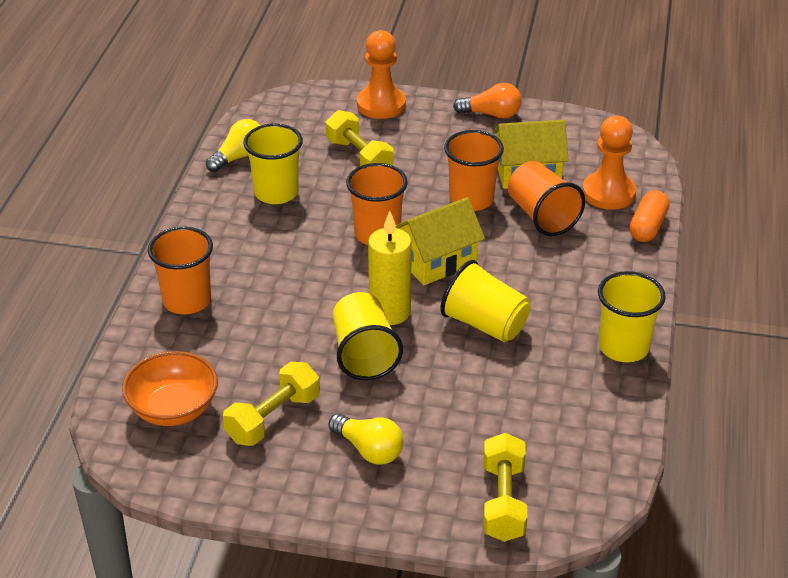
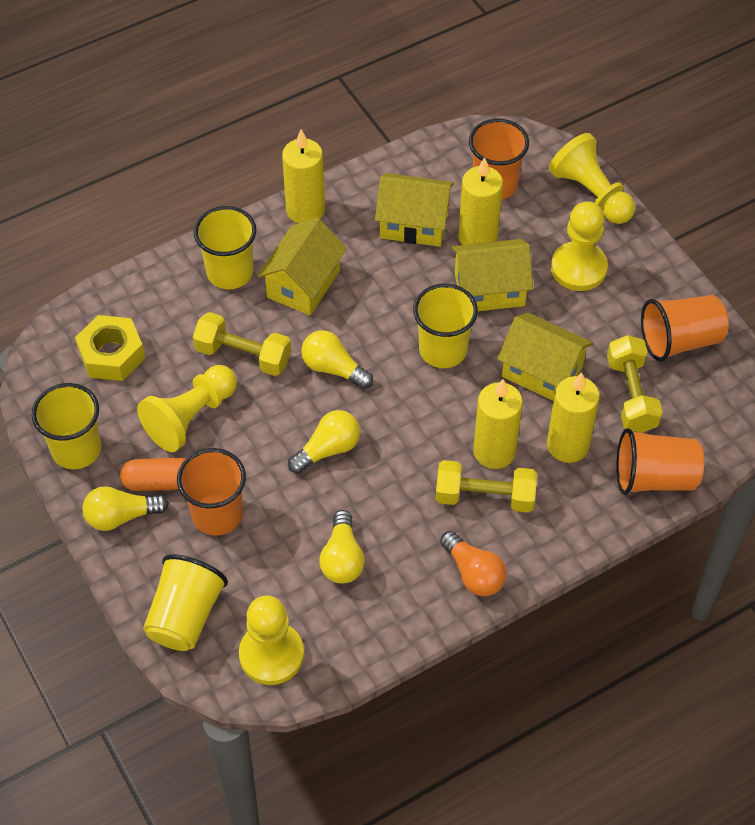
orange bowl: 1 -> 0
orange pawn: 2 -> 0
yellow candle: 1 -> 4
yellow house: 2 -> 4
yellow light bulb: 2 -> 4
yellow nut: 0 -> 1
yellow pawn: 0 -> 4

